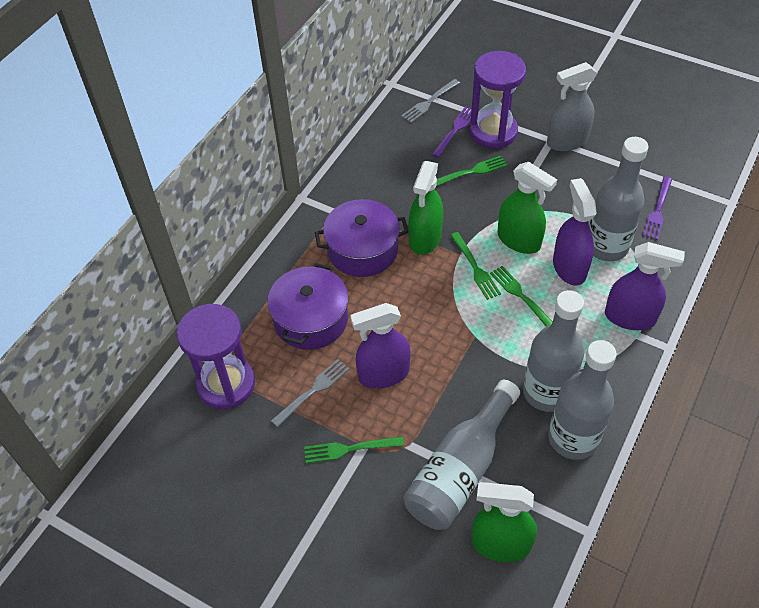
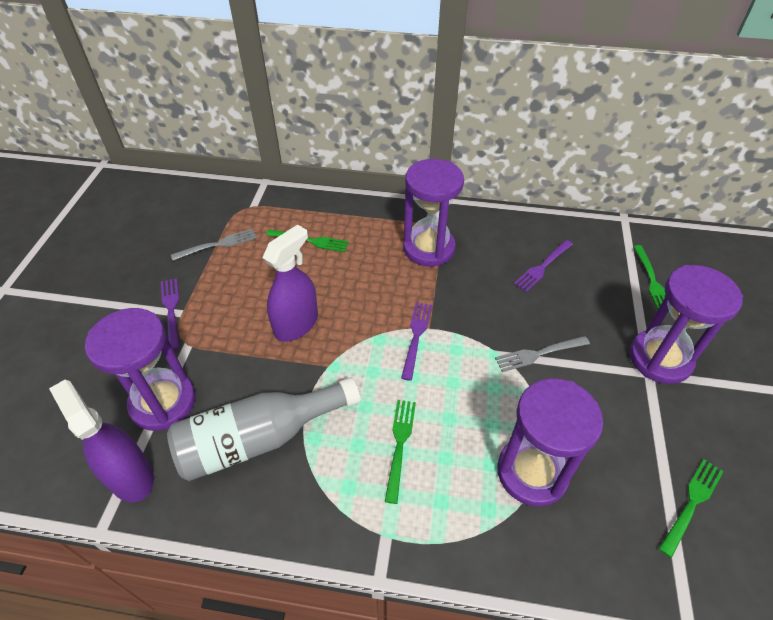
green spray bottle: 3 -> 0
grey bottle: 4 -> 1
grey spray bottle: 1 -> 0
purple fork: 2 -> 3
purple hourglass: 2 -> 4
purple pot: 2 -> 0
purple spray bottle: 3 -> 2

